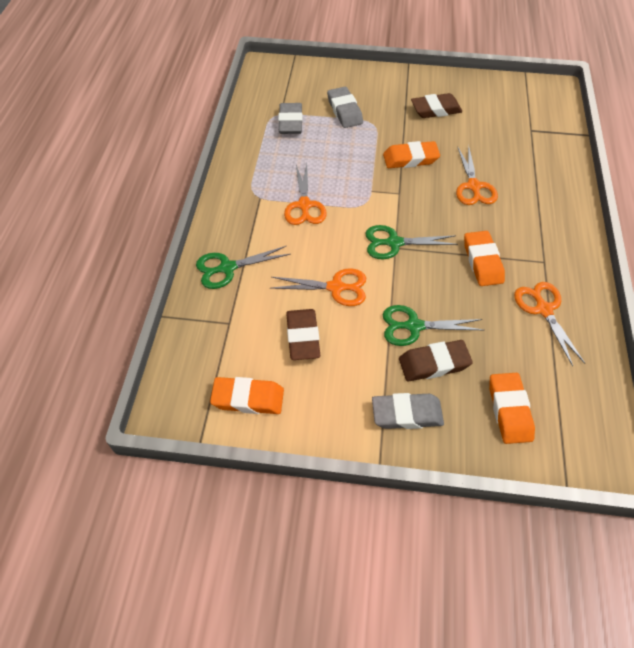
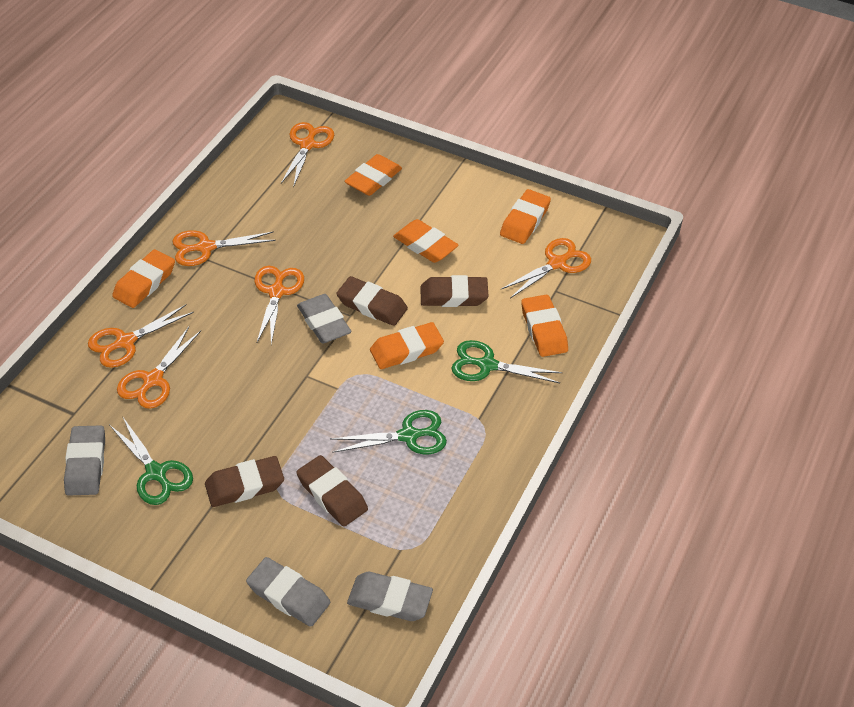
brown eraser: 3 -> 4
grey eraser: 3 -> 4
orange eraser: 4 -> 6
orange scissors: 4 -> 6

